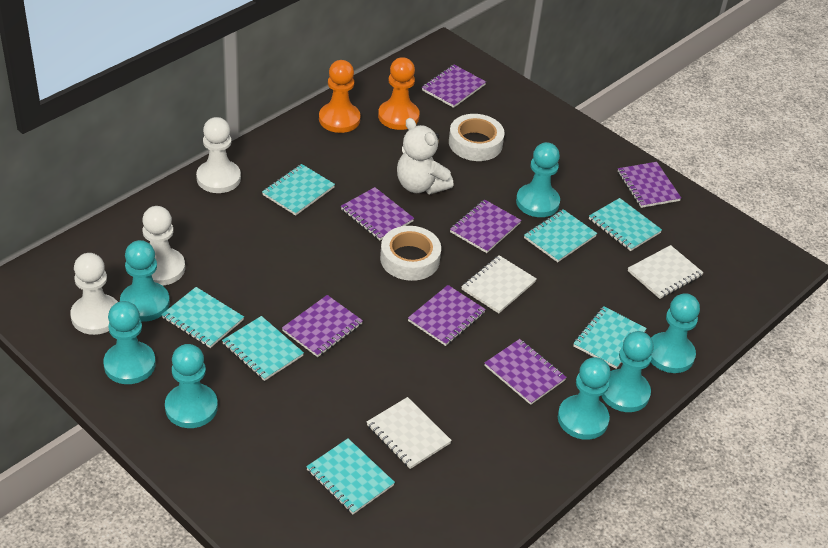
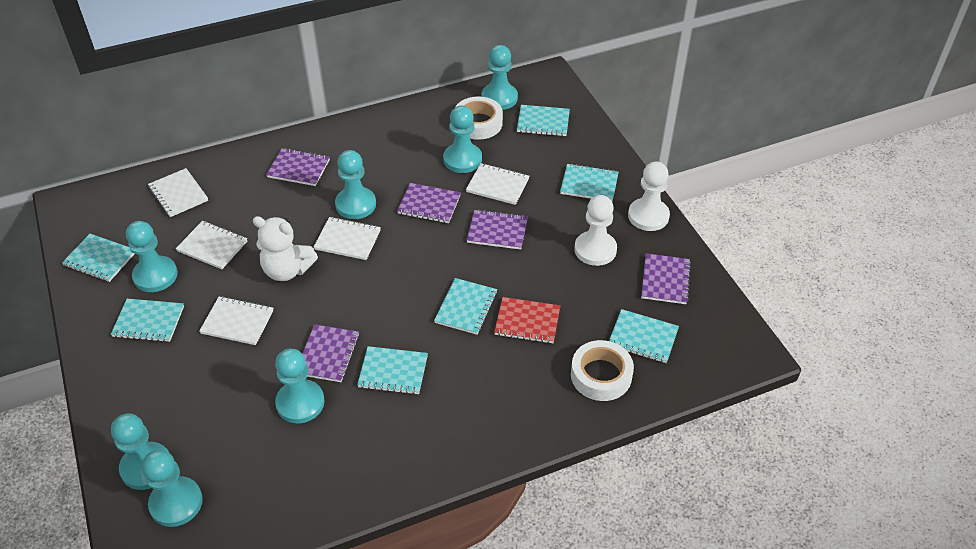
orange pawn: 2 -> 0
purple notebook: 7 -> 5
red notebook: 0 -> 1
white notebook: 3 -> 5
white pawn: 3 -> 2

